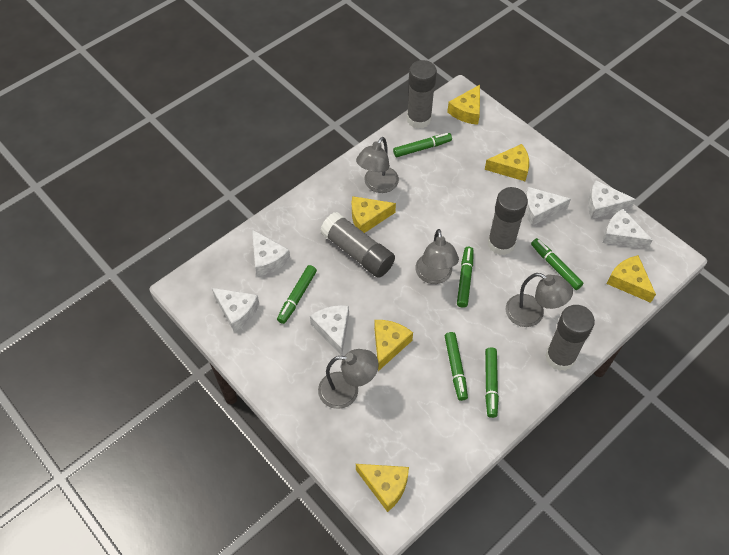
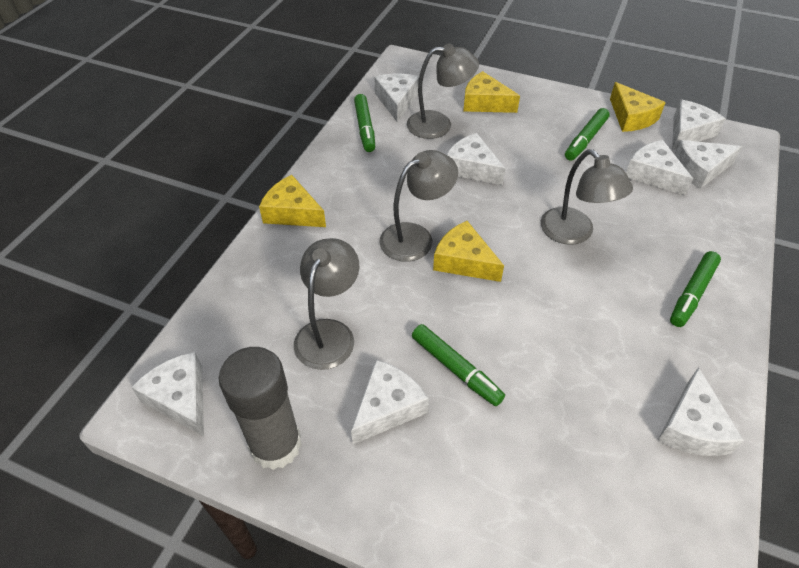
green marker: 6 -> 4
grey glue stick: 4 -> 1
white cheese: 6 -> 8
yellow cheese: 6 -> 4

